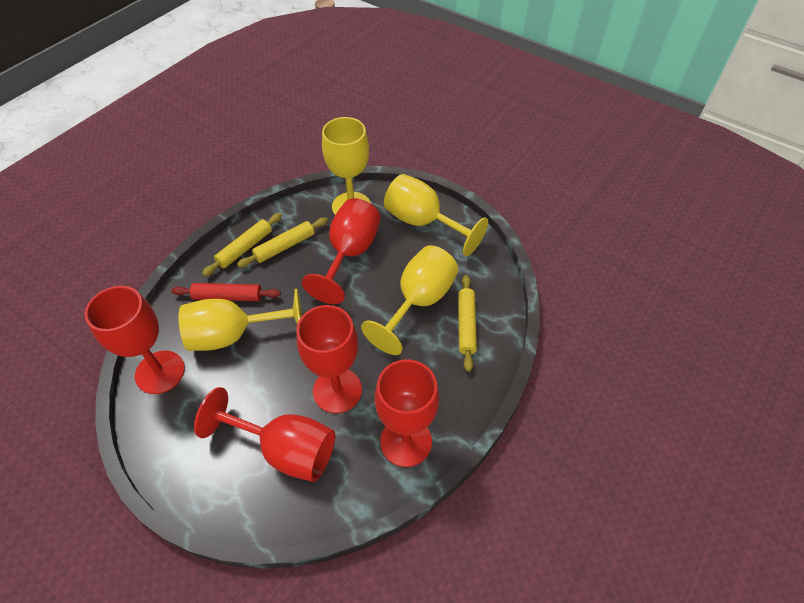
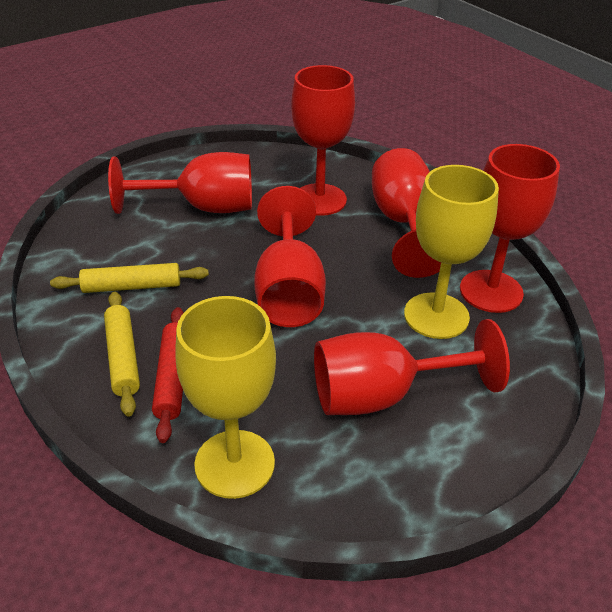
red goblet: 5 -> 6
yellow goblet: 4 -> 2
yellow rolling pin: 3 -> 2

